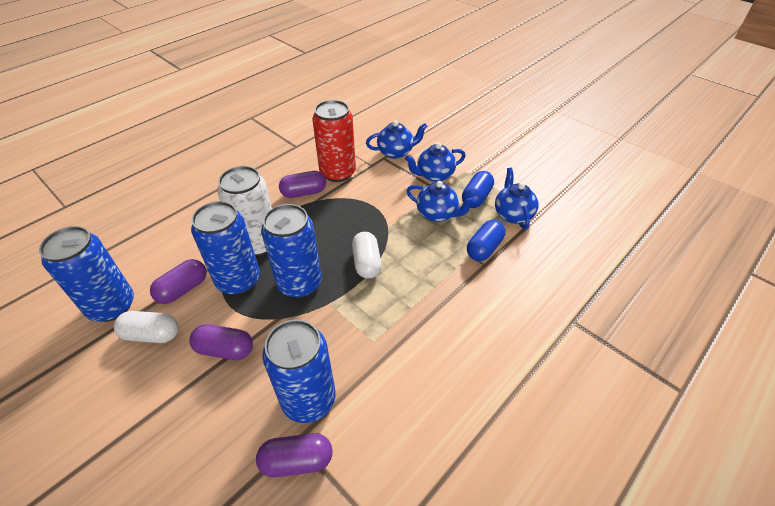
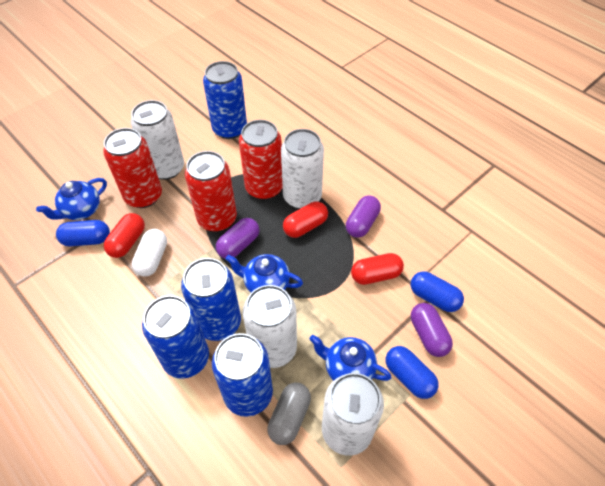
blue capsule: 2 -> 3
blue teapot: 4 -> 3
grey capsule: 0 -> 1
purple capsule: 4 -> 3
red can: 1 -> 3
red capsule: 0 -> 3
white can: 1 -> 4
white capsule: 2 -> 1

